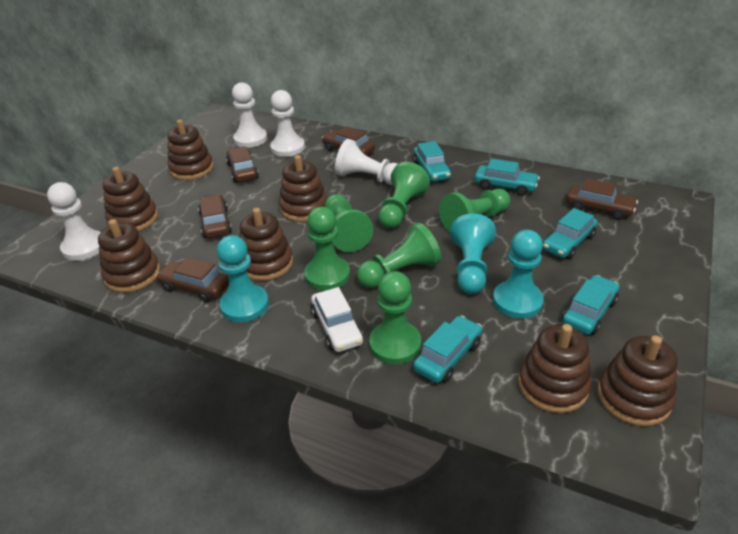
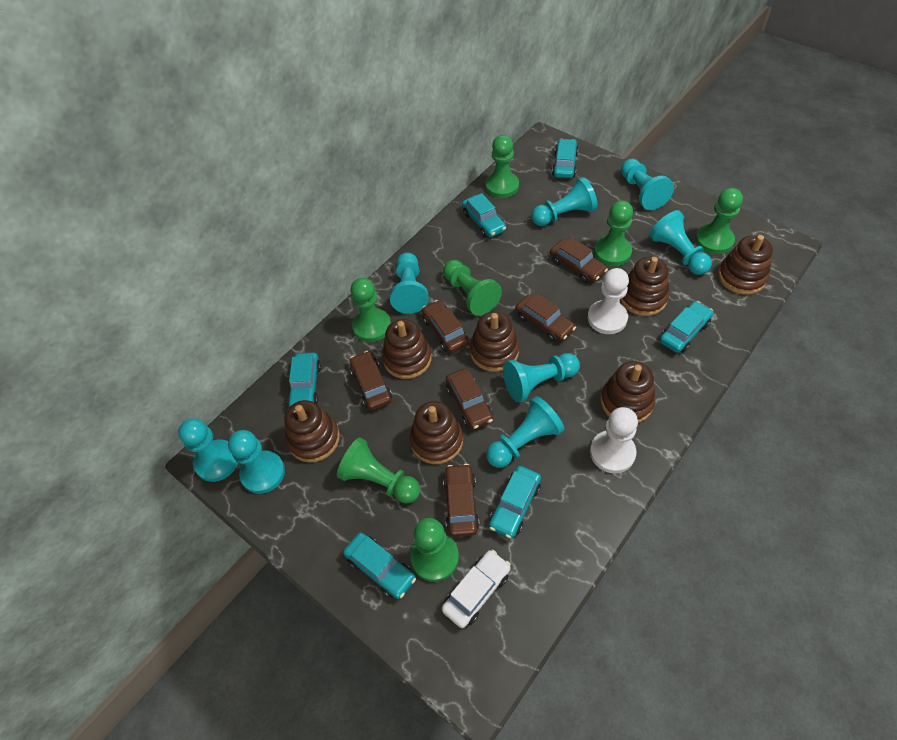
brown car: 5 -> 6
green pawn: 6 -> 7
turquoise car: 5 -> 6
turquoise pawn: 3 -> 8
white pawn: 4 -> 2

